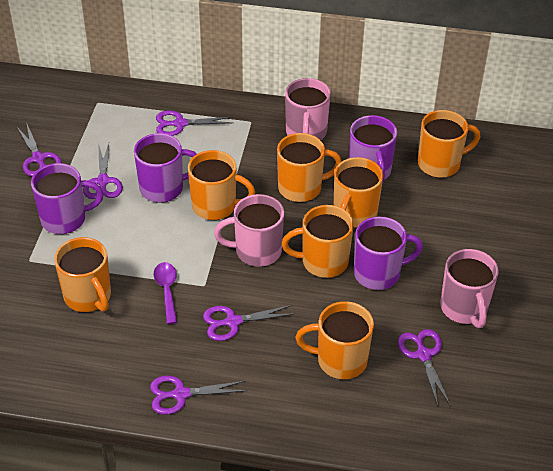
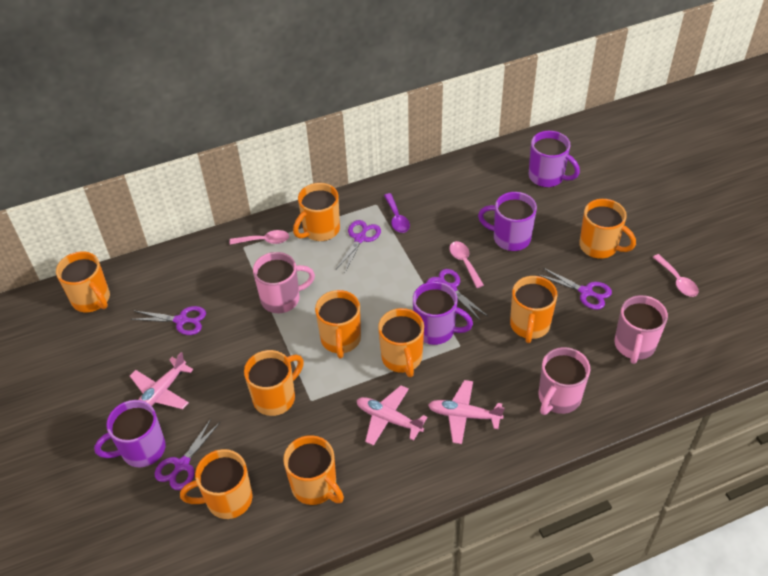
orange mug: 7 -> 9
pink plane: 0 -> 3
pink spoon: 0 -> 3
purple scissors: 6 -> 5

